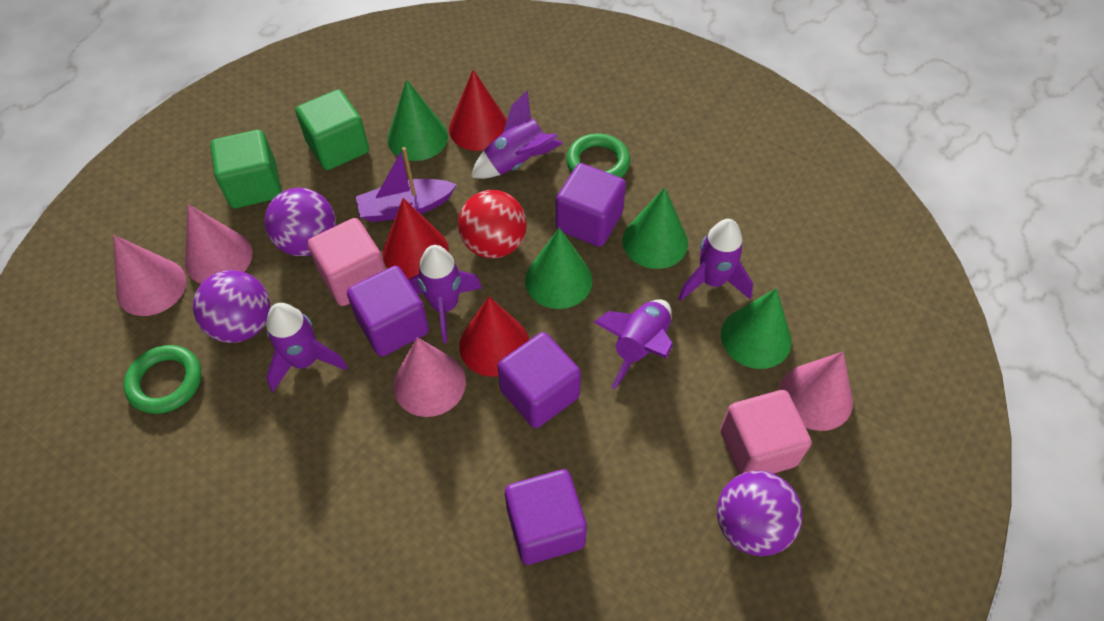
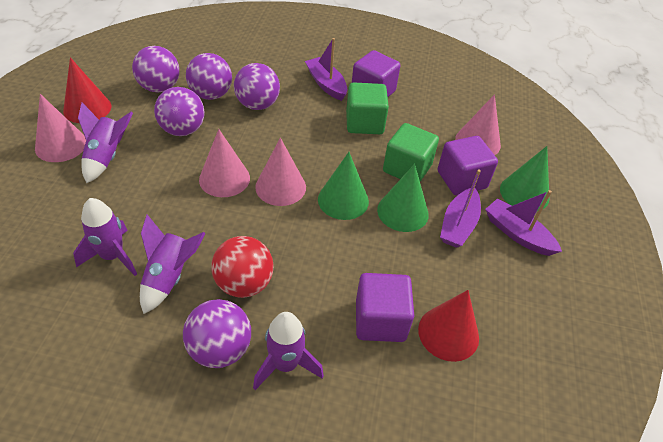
green cone: 4 -> 3
green ring: 2 -> 0
pink cube: 2 -> 0
purple ball: 3 -> 5
purple boat: 1 -> 3
purple cube: 4 -> 3
purple rocket: 5 -> 4
red cone: 3 -> 2

